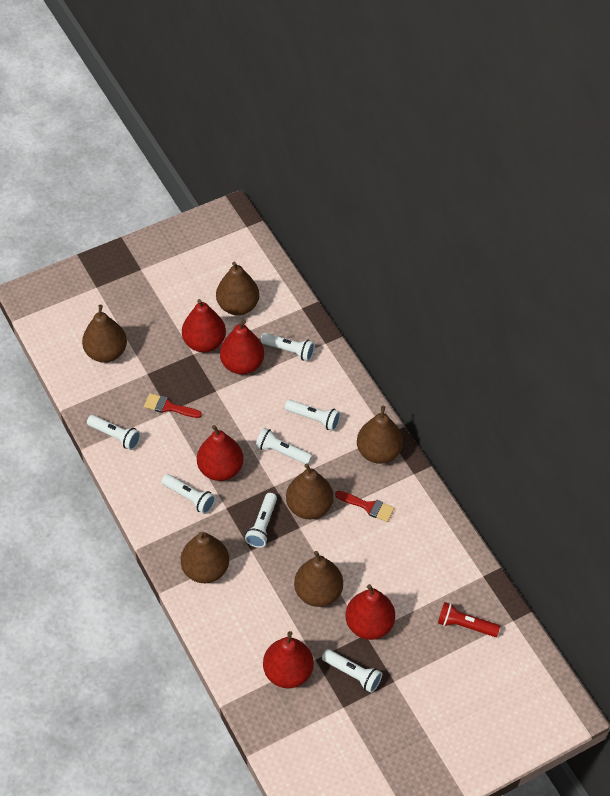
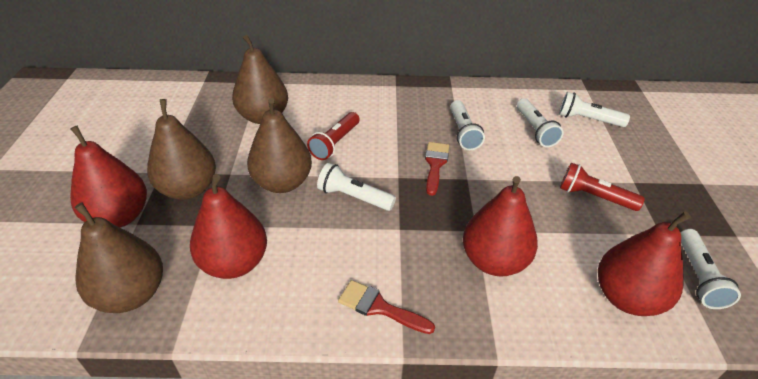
brown pear: 6 -> 4
red flashlight: 1 -> 2
red pear: 5 -> 4
white flashlight: 7 -> 5

